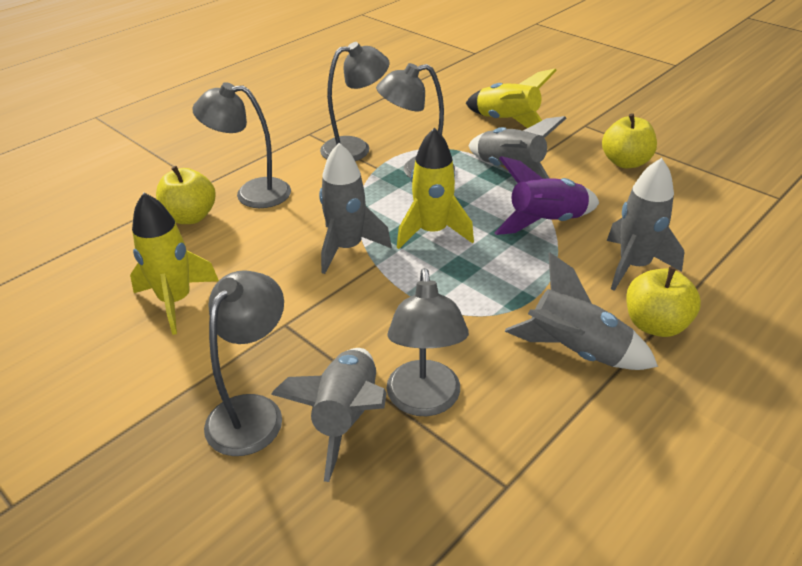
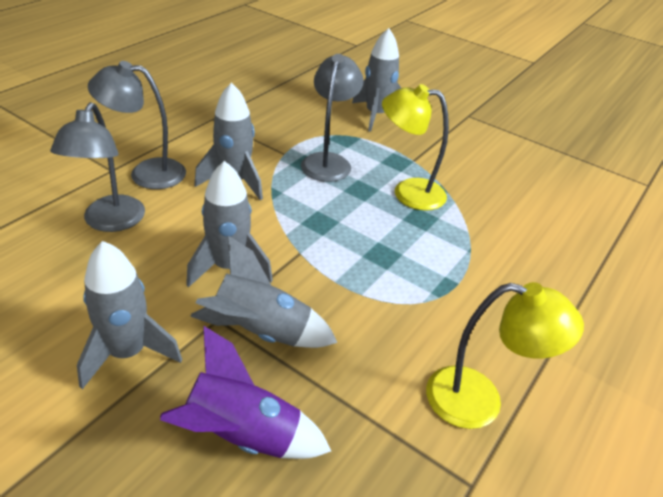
grey lamp: 5 -> 3
yellow apple: 3 -> 0
yellow lamp: 0 -> 2
yellow rocket: 3 -> 0

